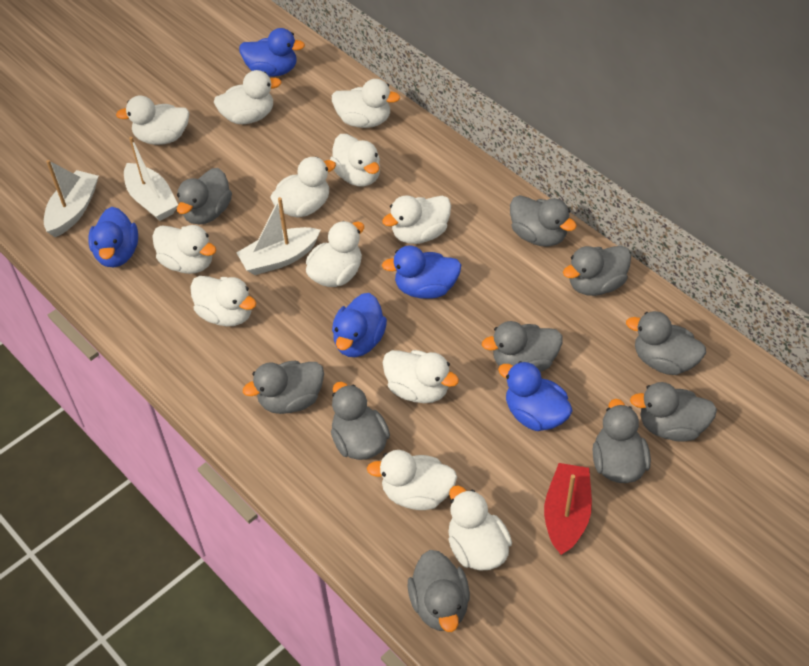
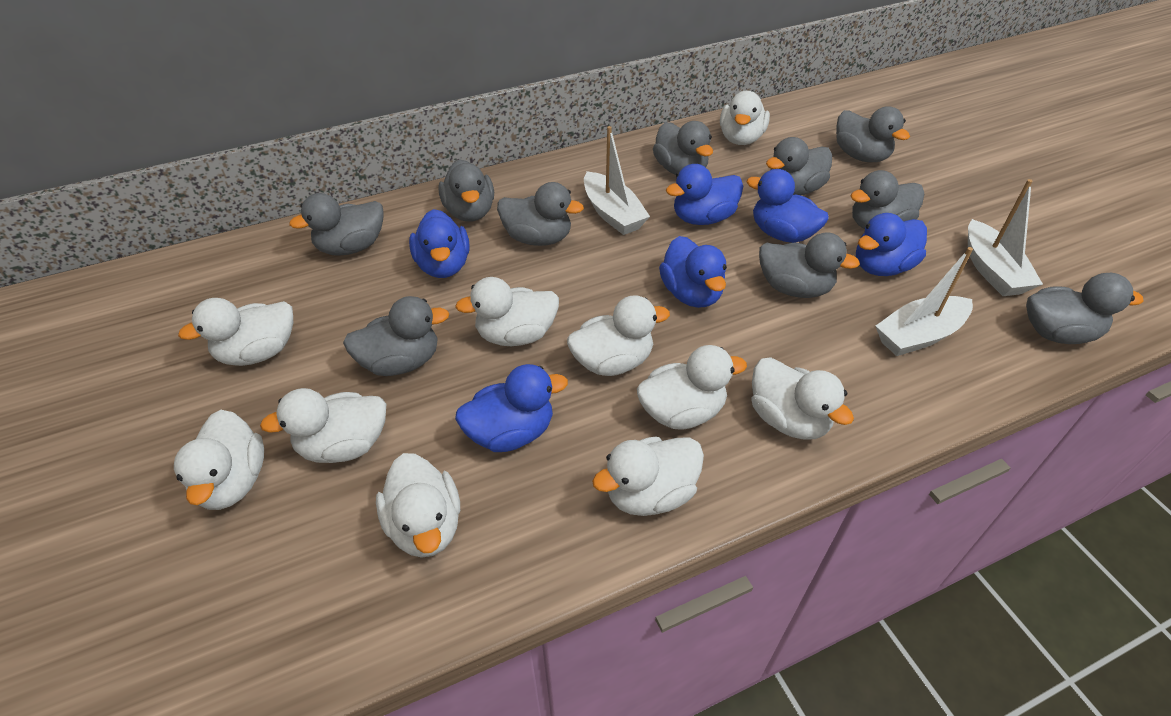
blue duck: 5 -> 6
red boat: 1 -> 0
white duck: 12 -> 10

